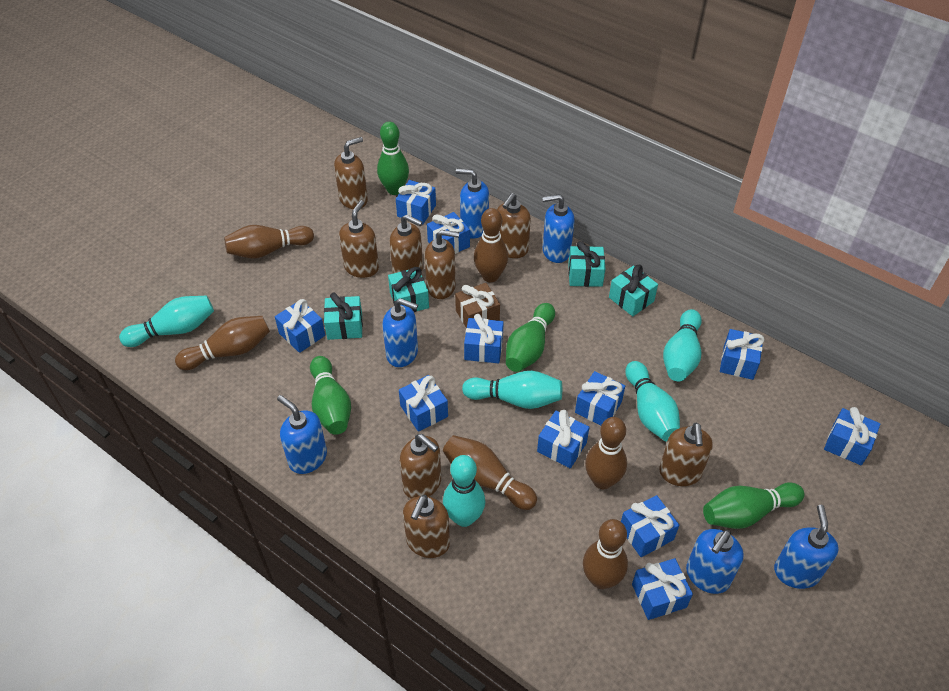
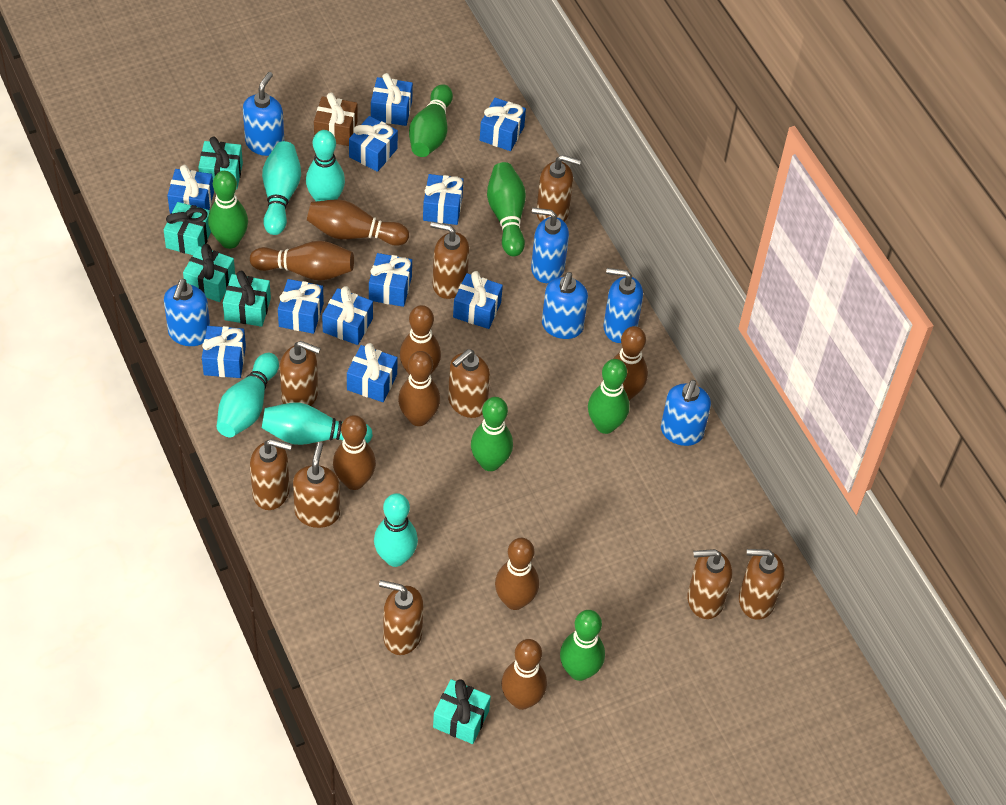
brown bowling pin: 6 -> 8
brown soap dispenser: 8 -> 9
green bowling pin: 4 -> 6
turquoise gift: 4 -> 5

